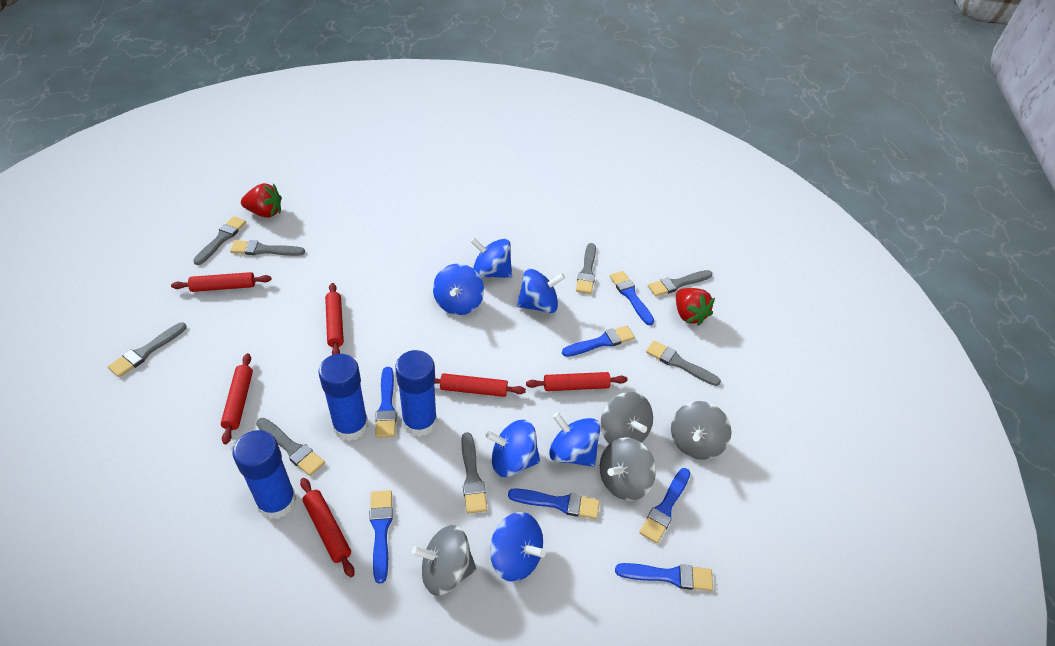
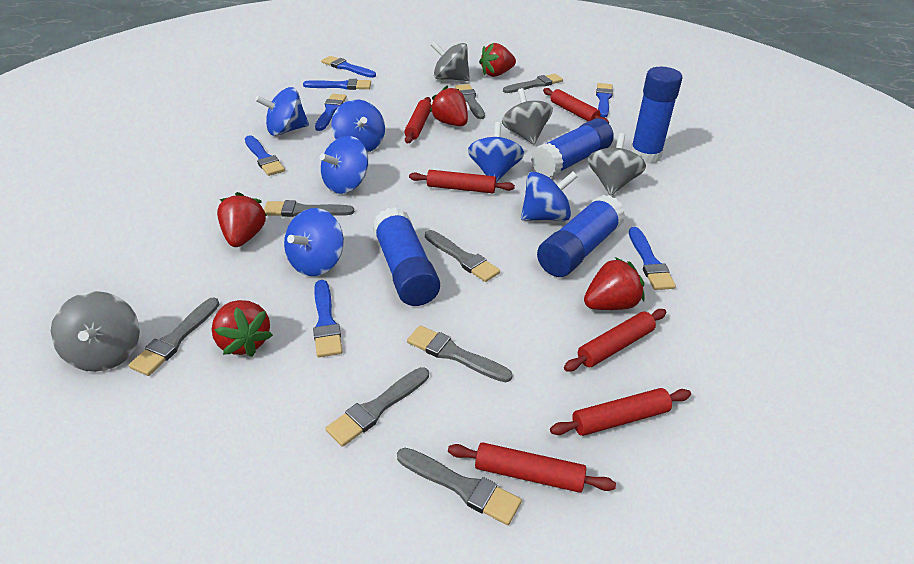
blue glue stick: 3 -> 4
red strawberry: 2 -> 5

